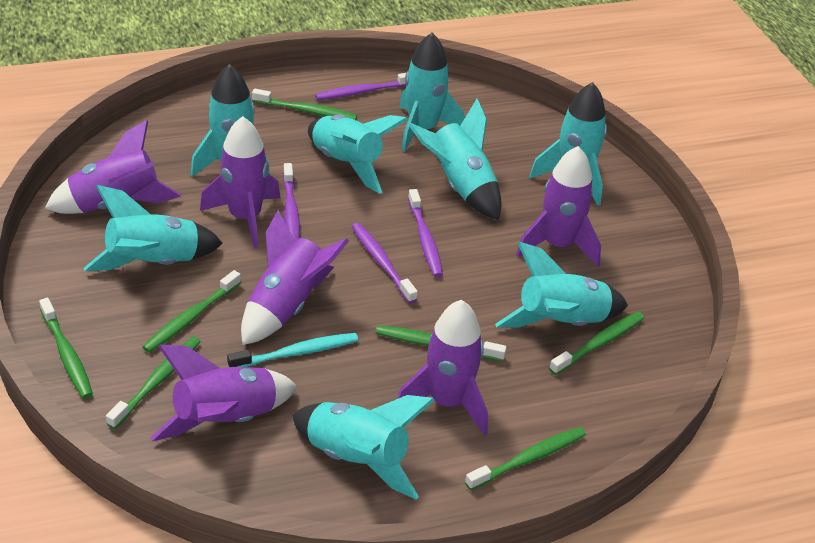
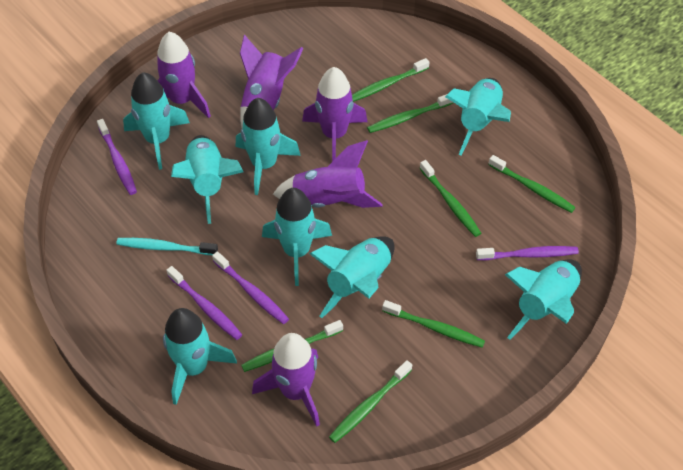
purple rocket: 6 -> 5

